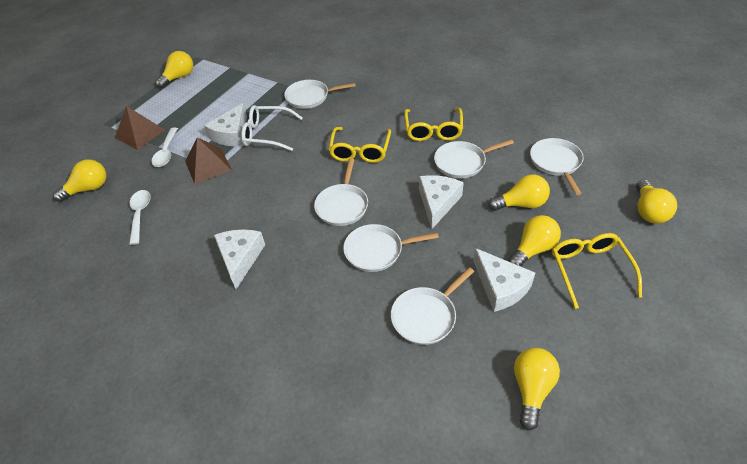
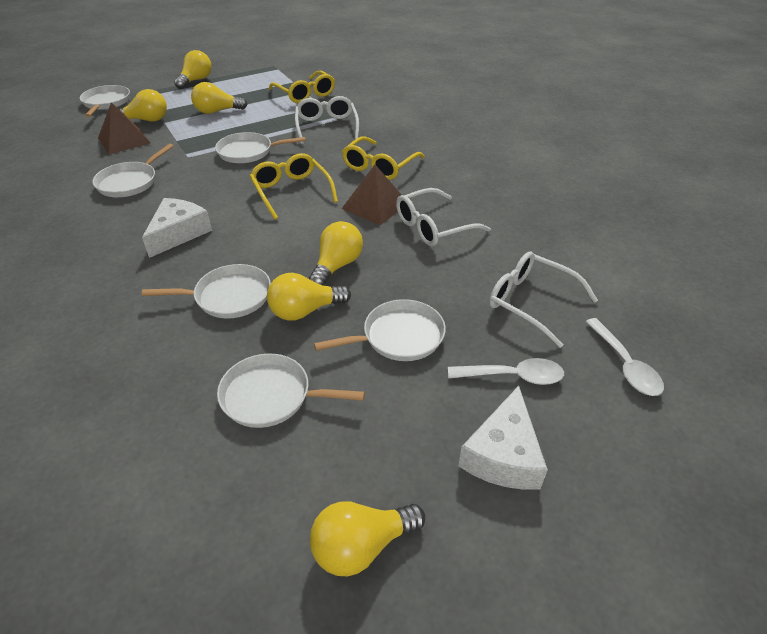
white cheese: 4 -> 2
white glasses: 1 -> 3

